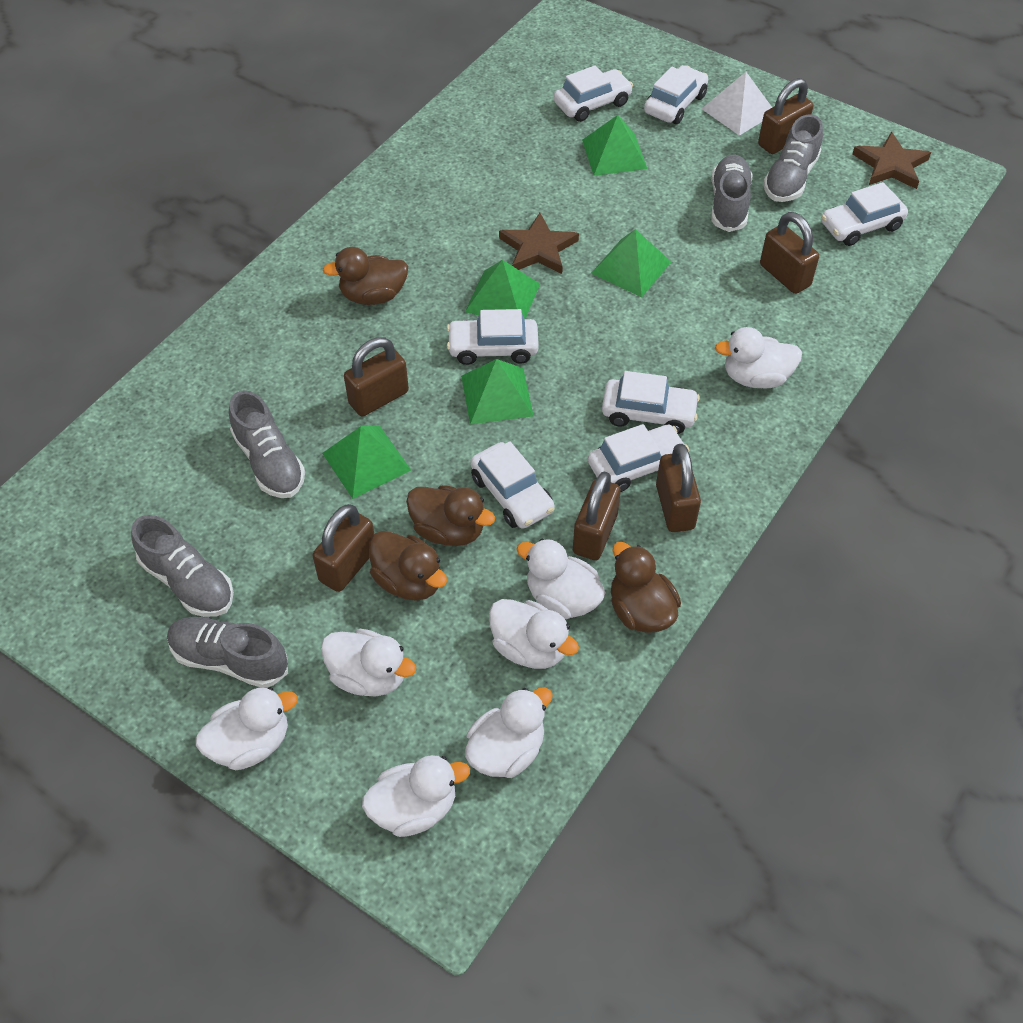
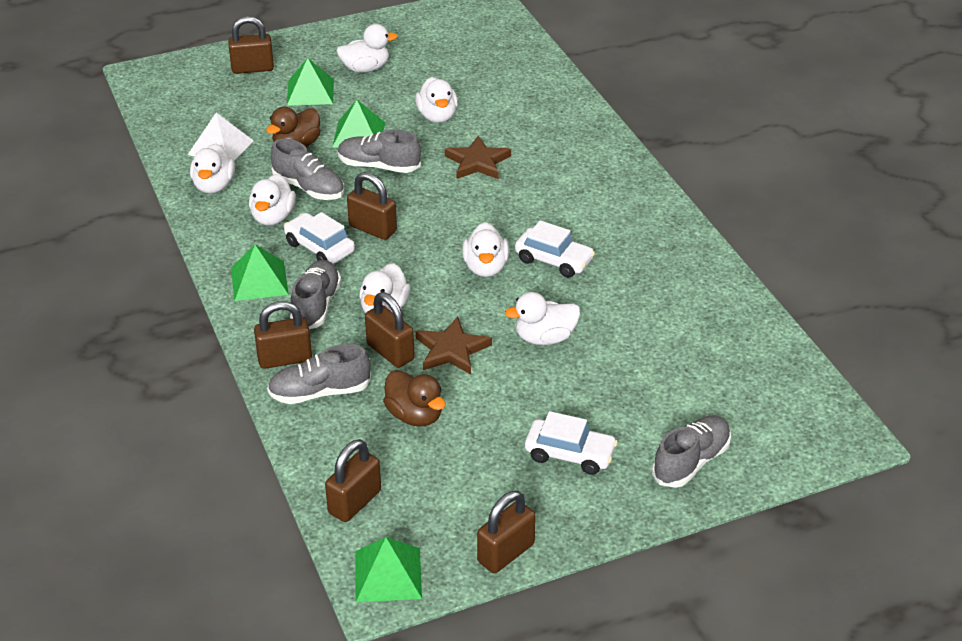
brown duck: 4 -> 2
green pyramid: 5 -> 4
white car: 7 -> 3

